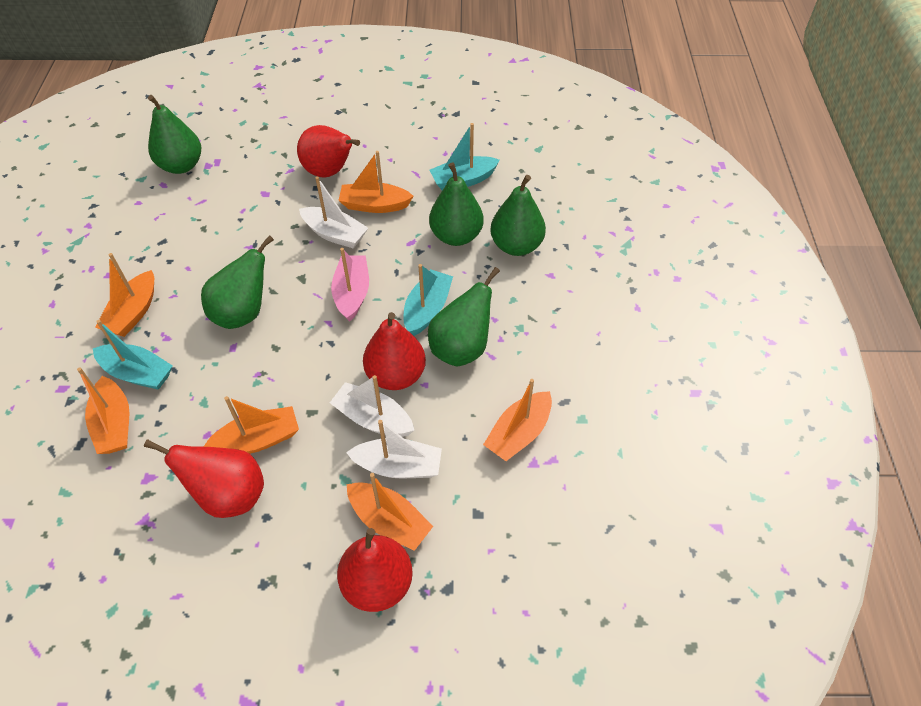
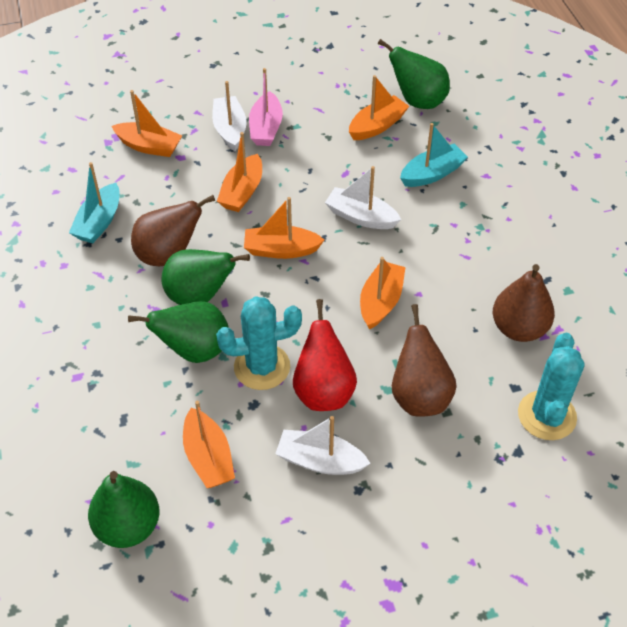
brown pear: 0 -> 3
green pear: 5 -> 4
red pear: 4 -> 1
turquoise boat: 3 -> 2
turquoise cactus: 0 -> 2

